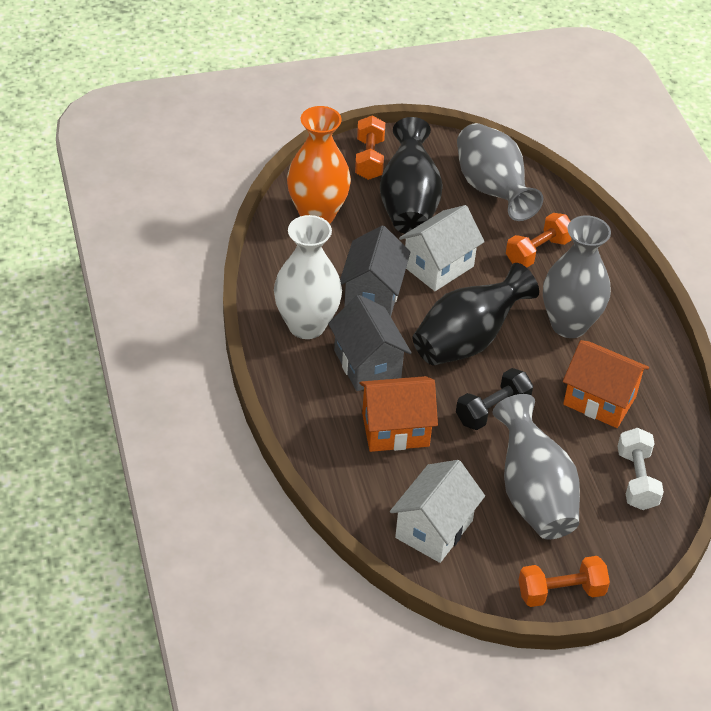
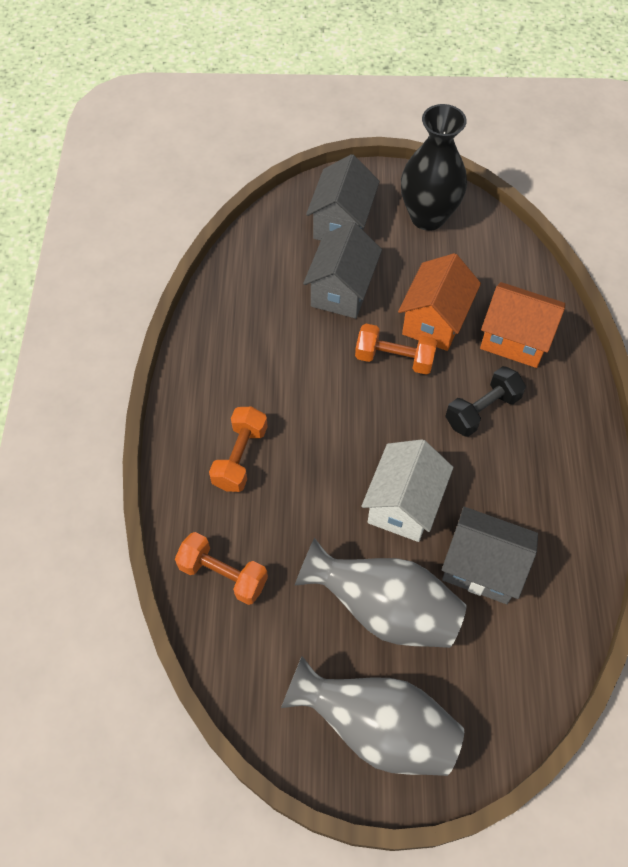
black vase: 2 -> 1
grey house: 2 -> 3
grey vase: 3 -> 2
orange vase: 1 -> 0
white dumbbell: 1 -> 0
white house: 2 -> 1
white vase: 1 -> 0

